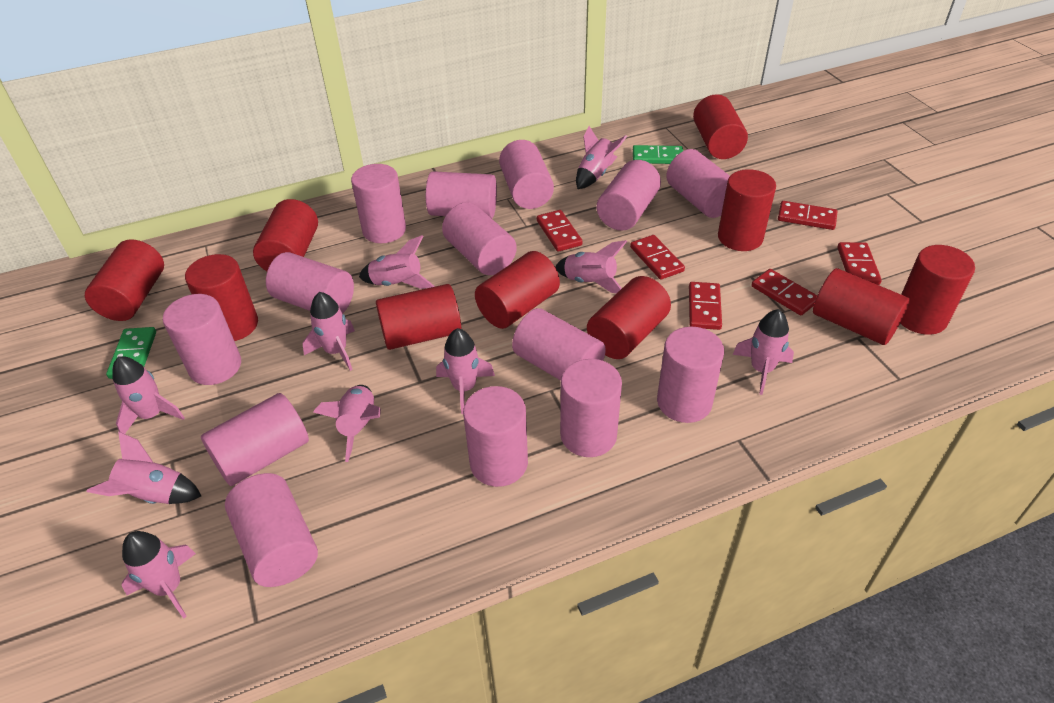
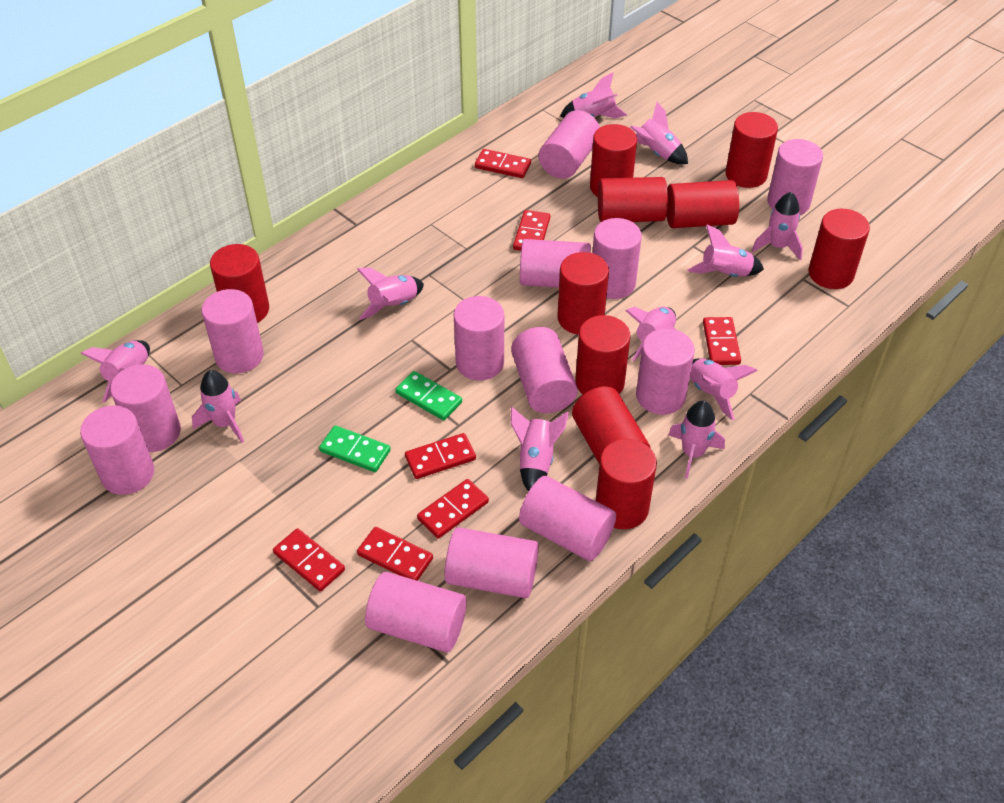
pink cylinder: 14 -> 13
pink rocket: 10 -> 11
red domino: 6 -> 7

